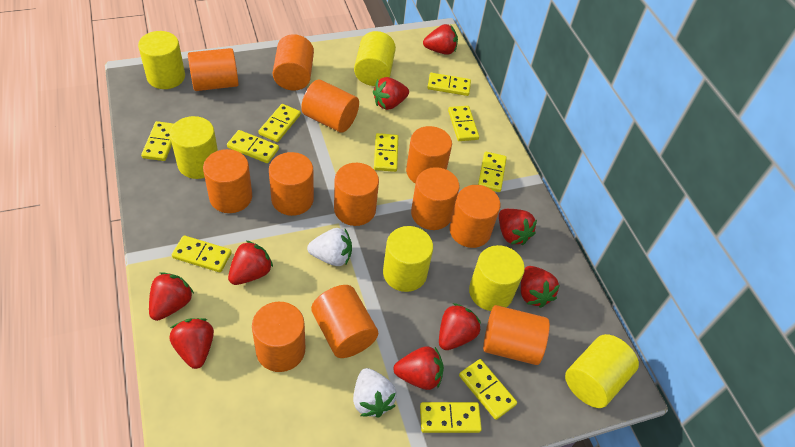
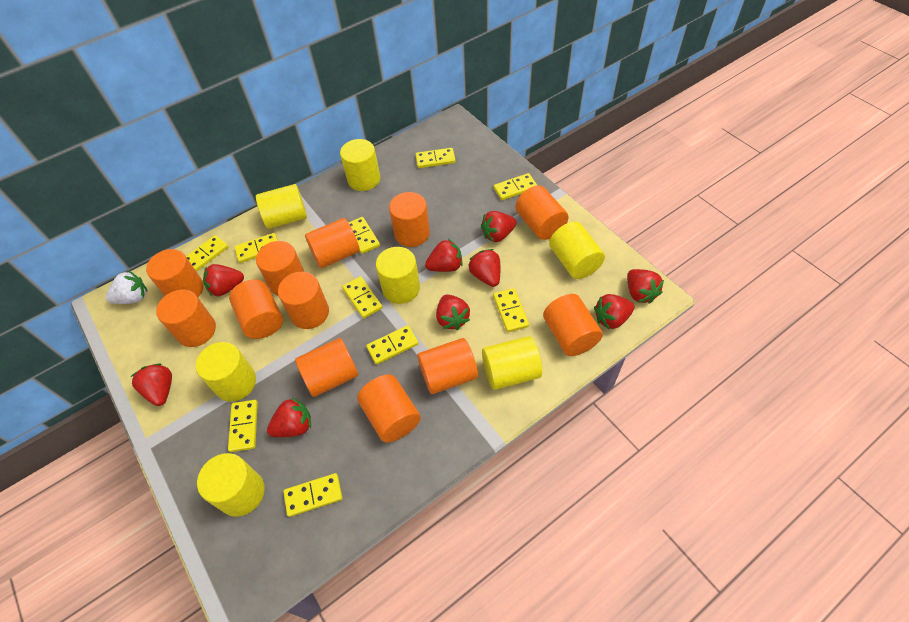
white strawberry: 2 -> 1
yellow cylinder: 6 -> 7

